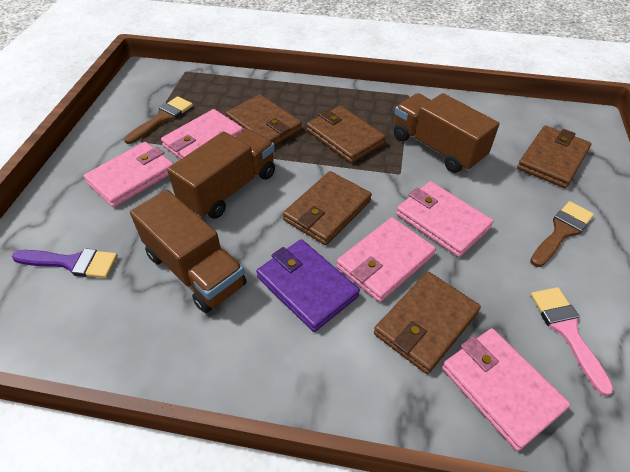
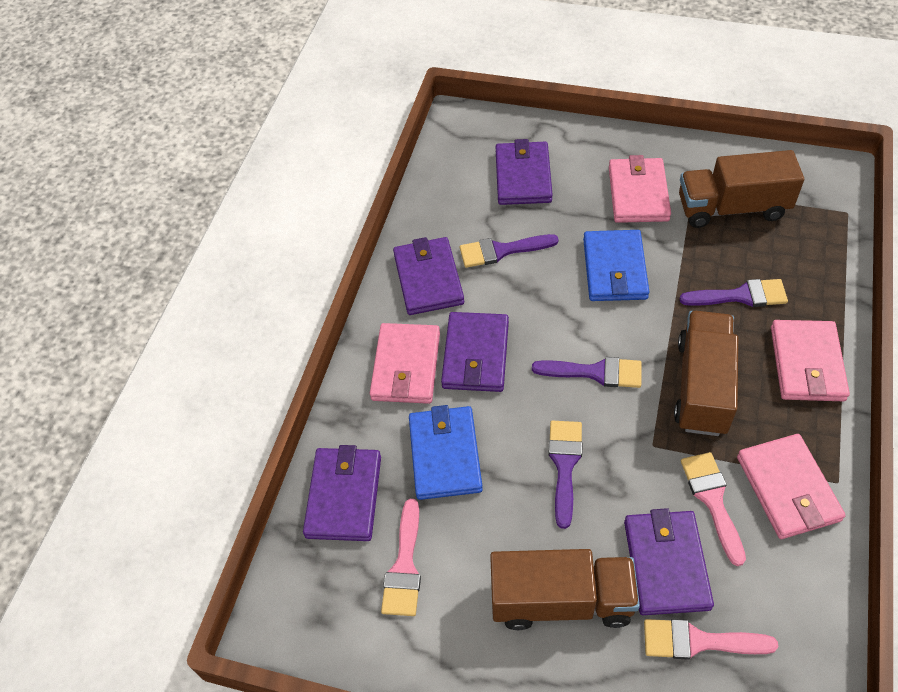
blue wallet: 0 -> 2
brown brush: 2 -> 0
brown wallet: 5 -> 0
pink brush: 1 -> 3
pink wallet: 5 -> 4
purple brush: 1 -> 4
purple wallet: 1 -> 5

